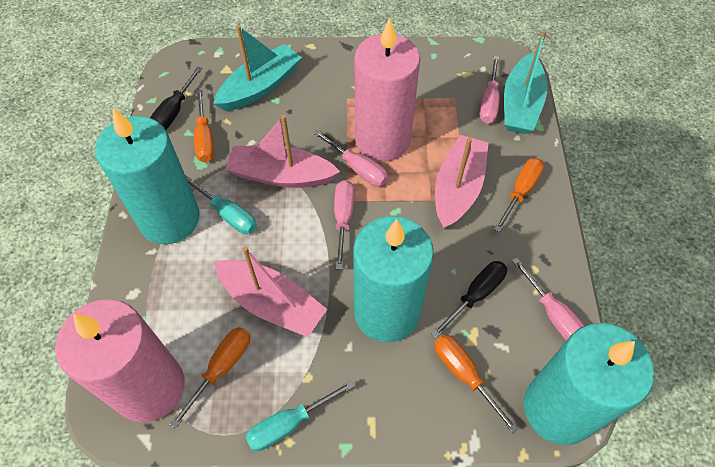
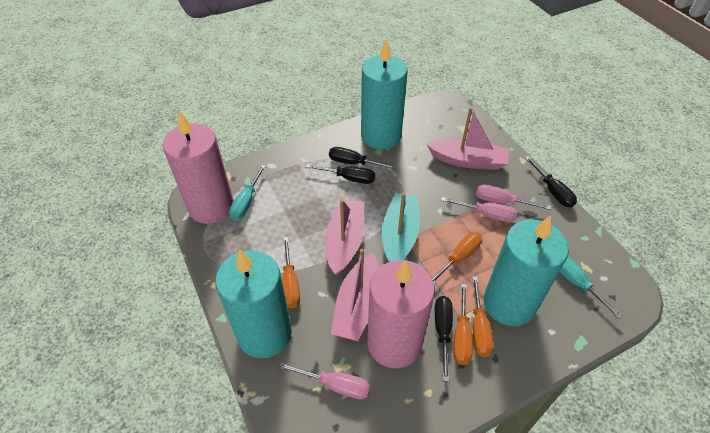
black screwdriver: 2 -> 4
pink screwdriver: 4 -> 3
turquoise boat: 2 -> 1

